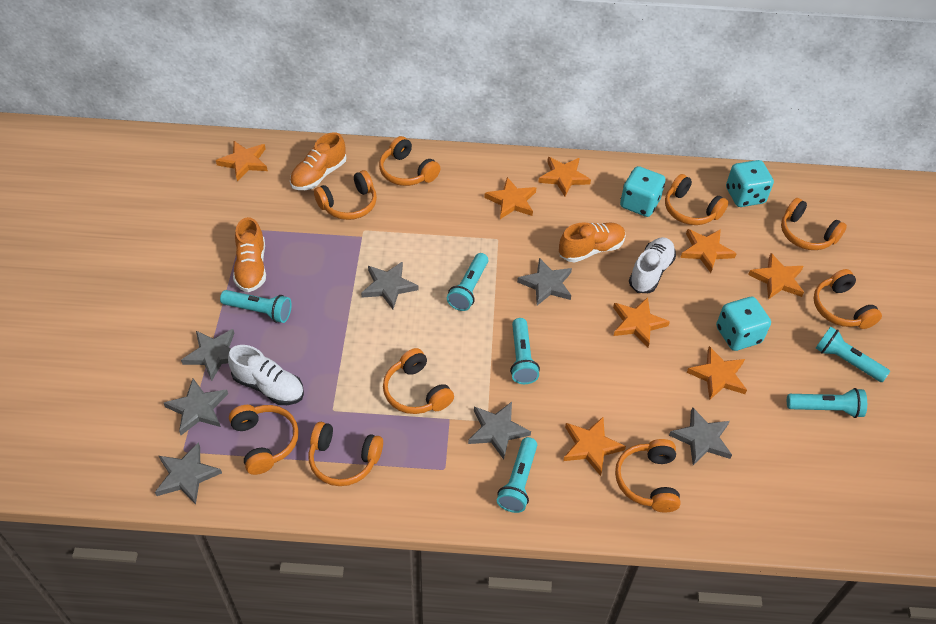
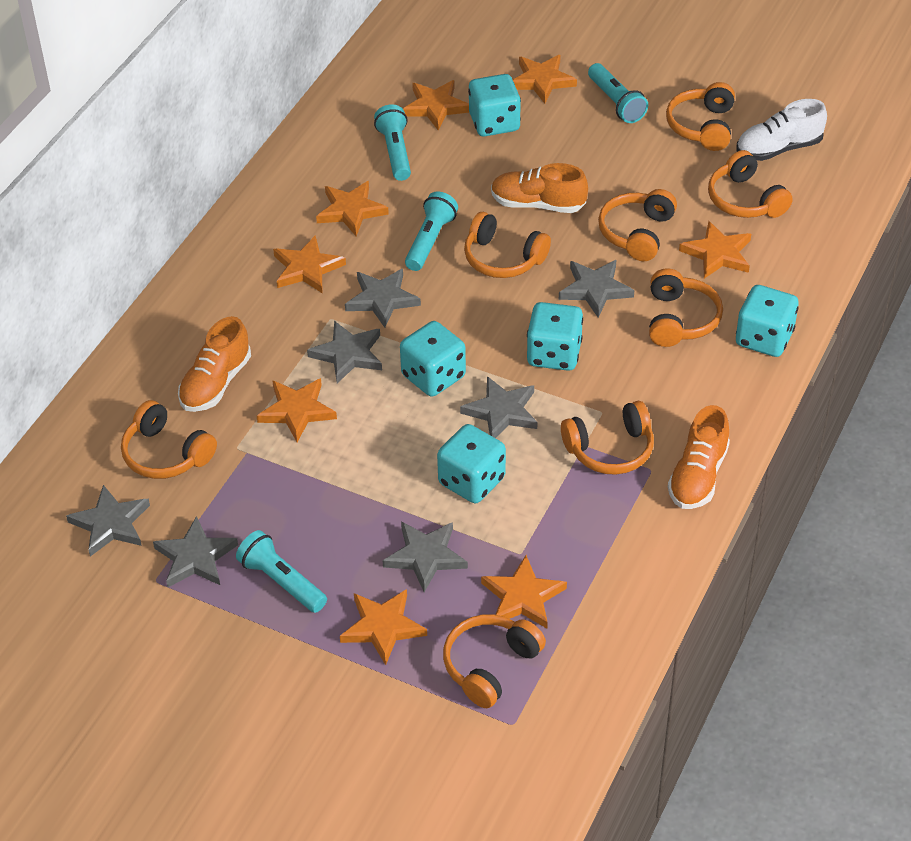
orange headphones: 9 -> 8
turquoise dice: 3 -> 5
turquoise flashlight: 6 -> 4
white shoe: 2 -> 1

